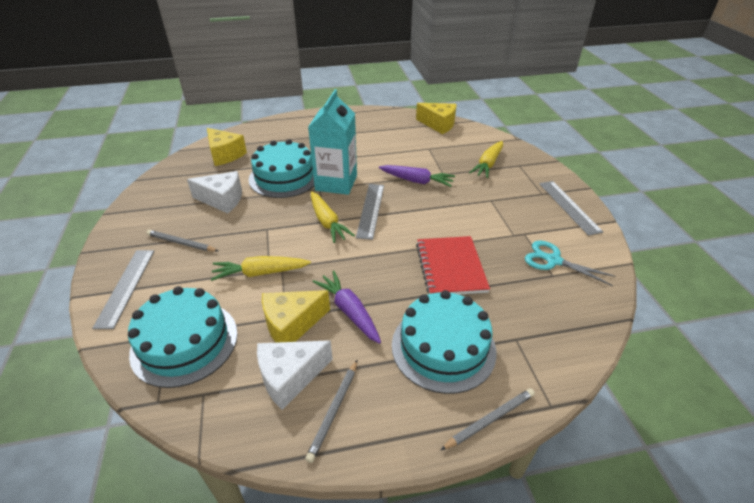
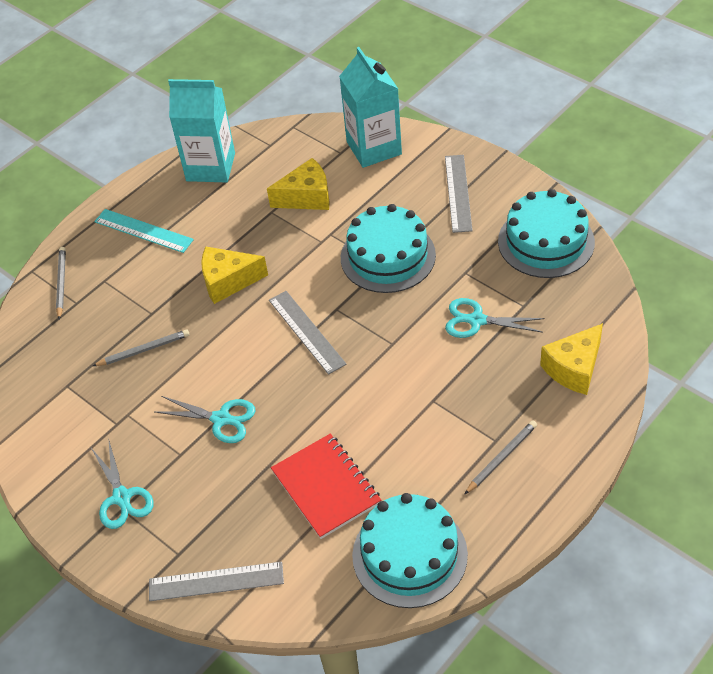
purple carrot: 2 -> 0
turquoise carton: 1 -> 2
turquoise ruler: 0 -> 1
turquoise scissors: 1 -> 3
white cheese: 2 -> 0
yellow carrot: 3 -> 0

